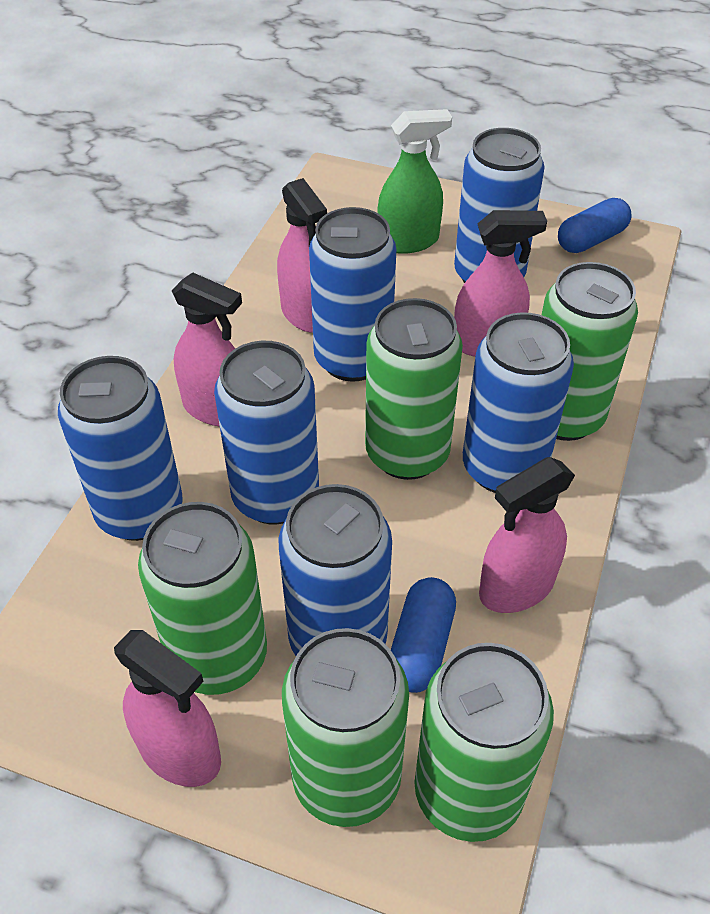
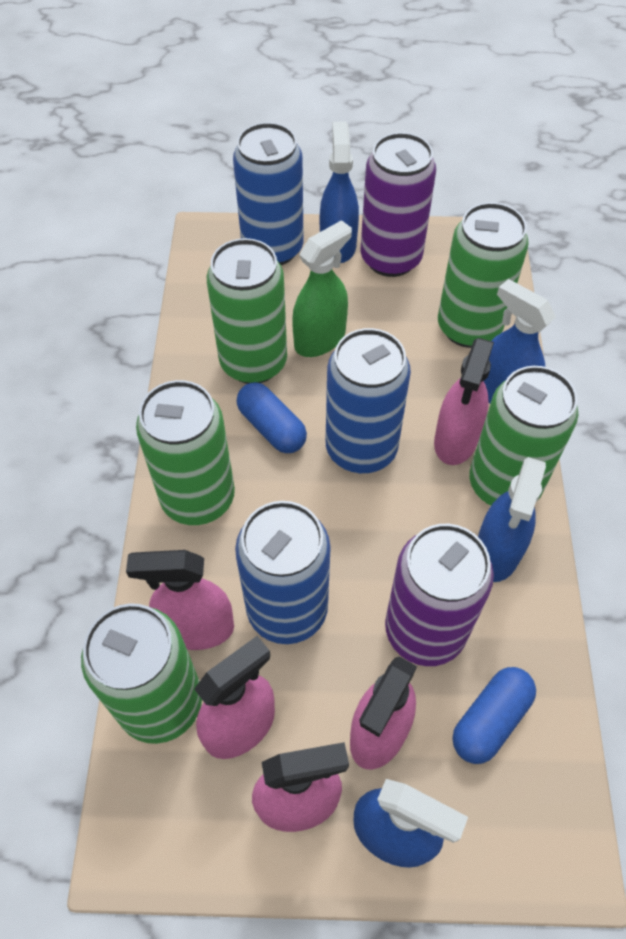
blue can: 6 -> 3
blue spray bottle: 0 -> 4
purple can: 0 -> 2

